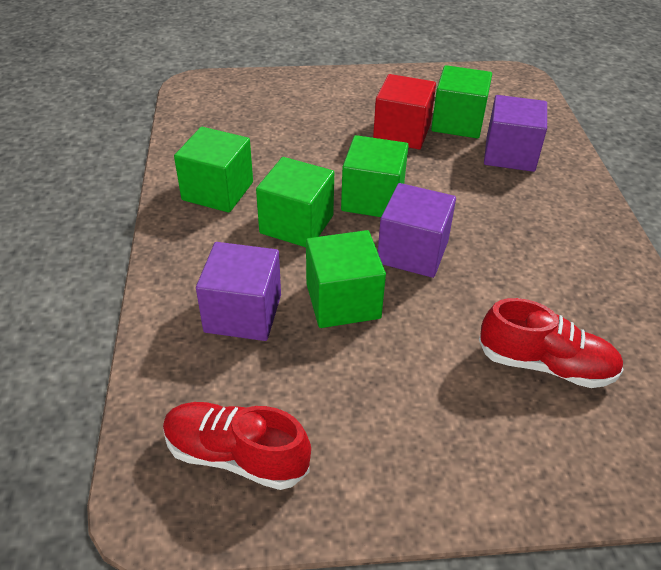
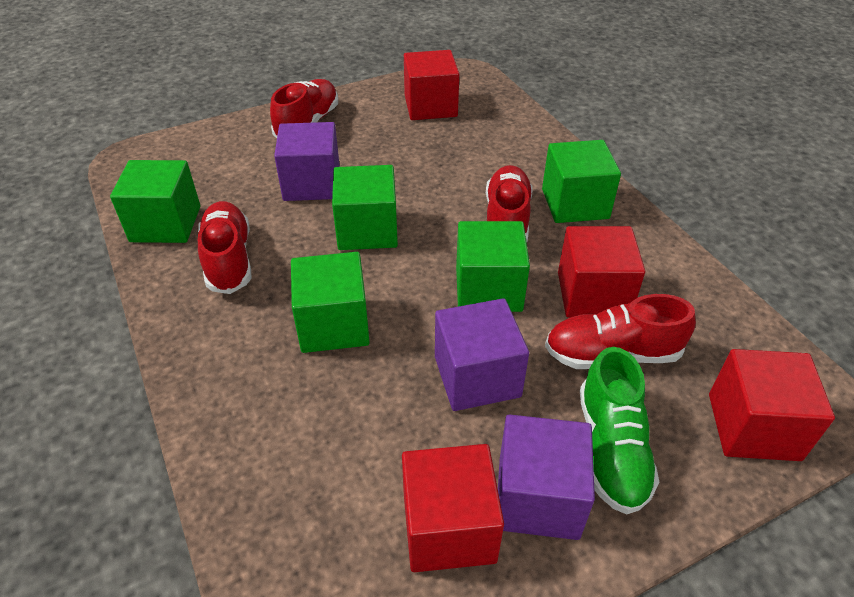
green shoe: 0 -> 1
red cube: 1 -> 4
red shoe: 2 -> 4

